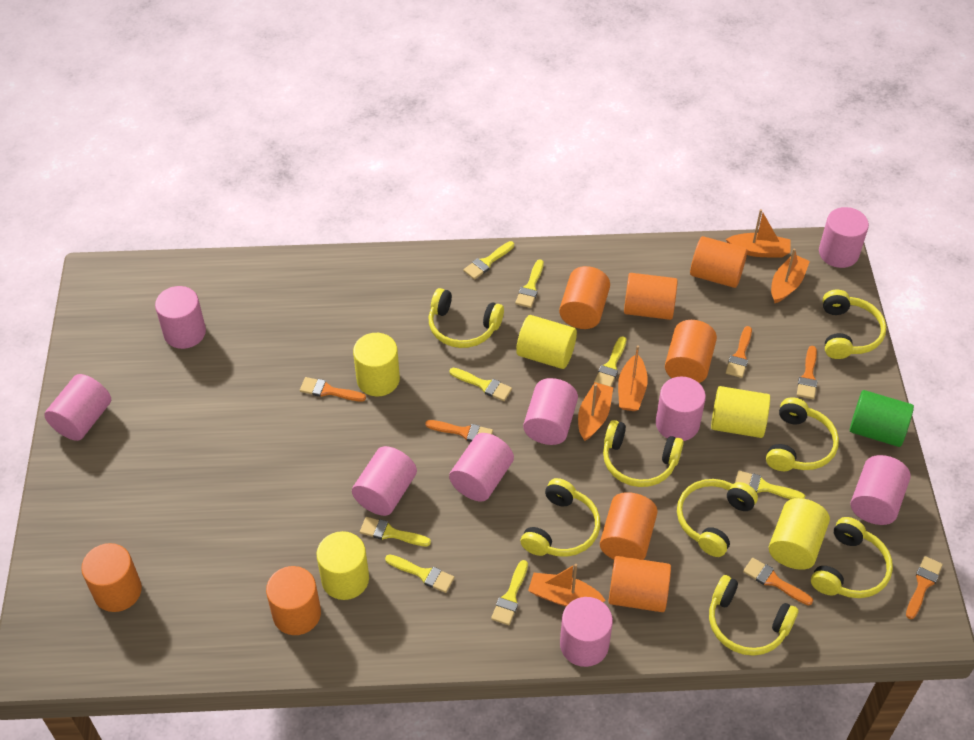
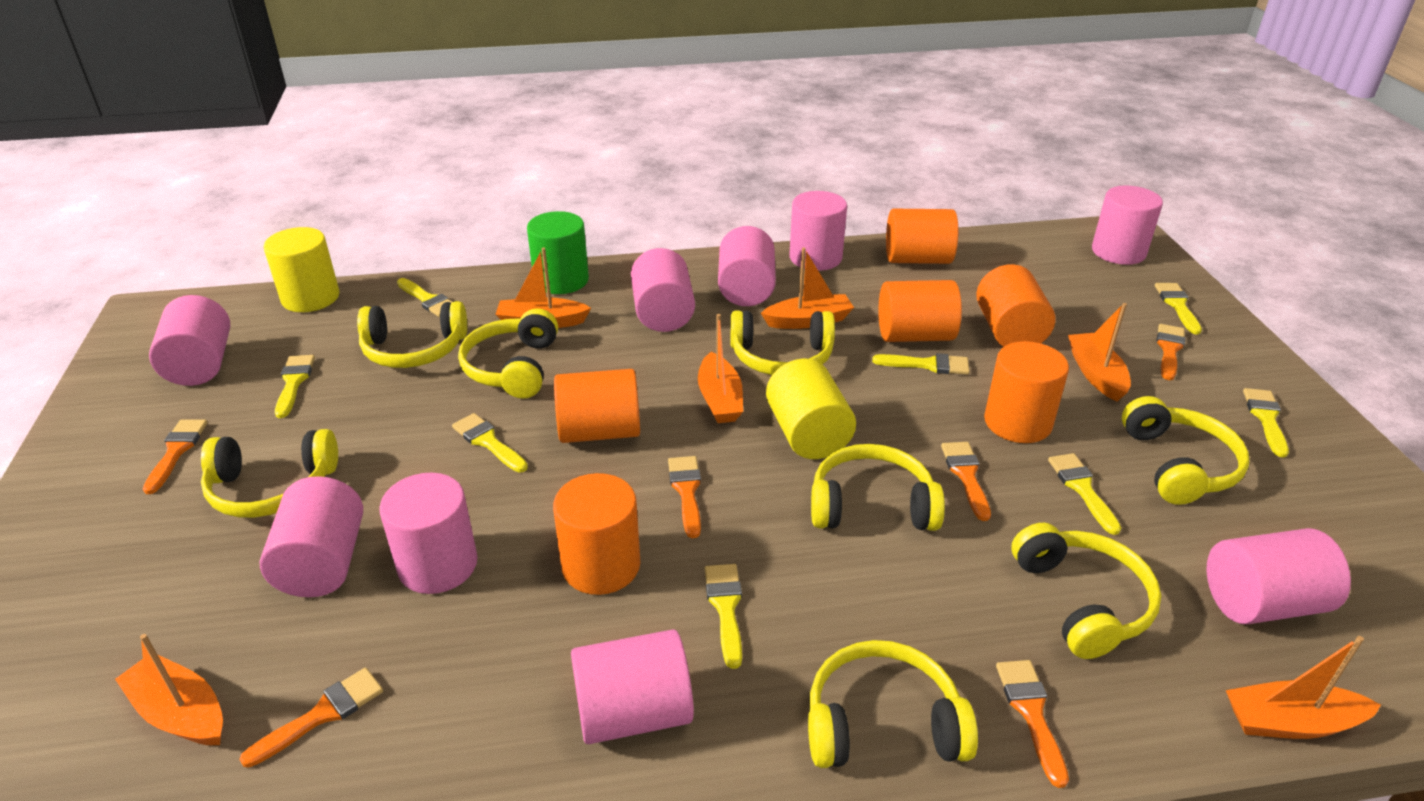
orange boat: 5 -> 6
orange cylinder: 8 -> 6
yellow cylinder: 5 -> 2

